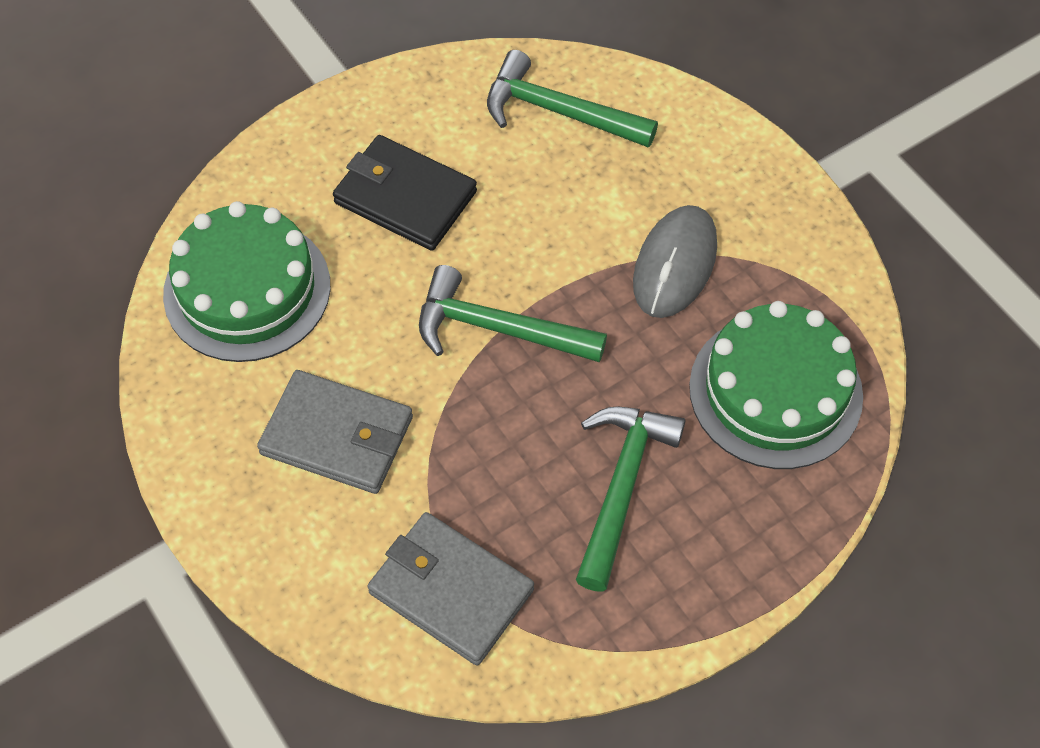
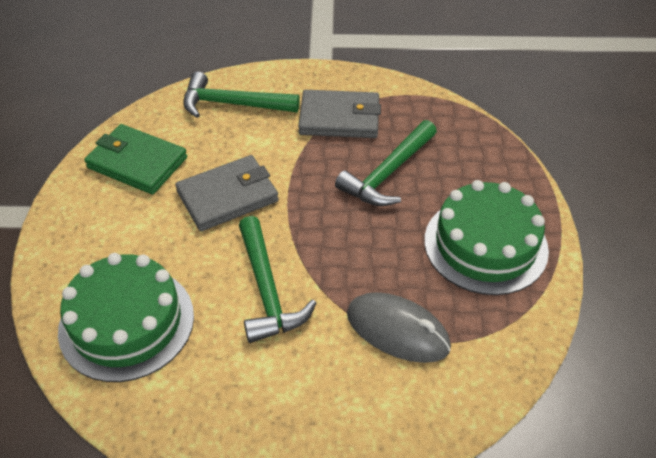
black wallet: 1 -> 0
green wallet: 0 -> 1

